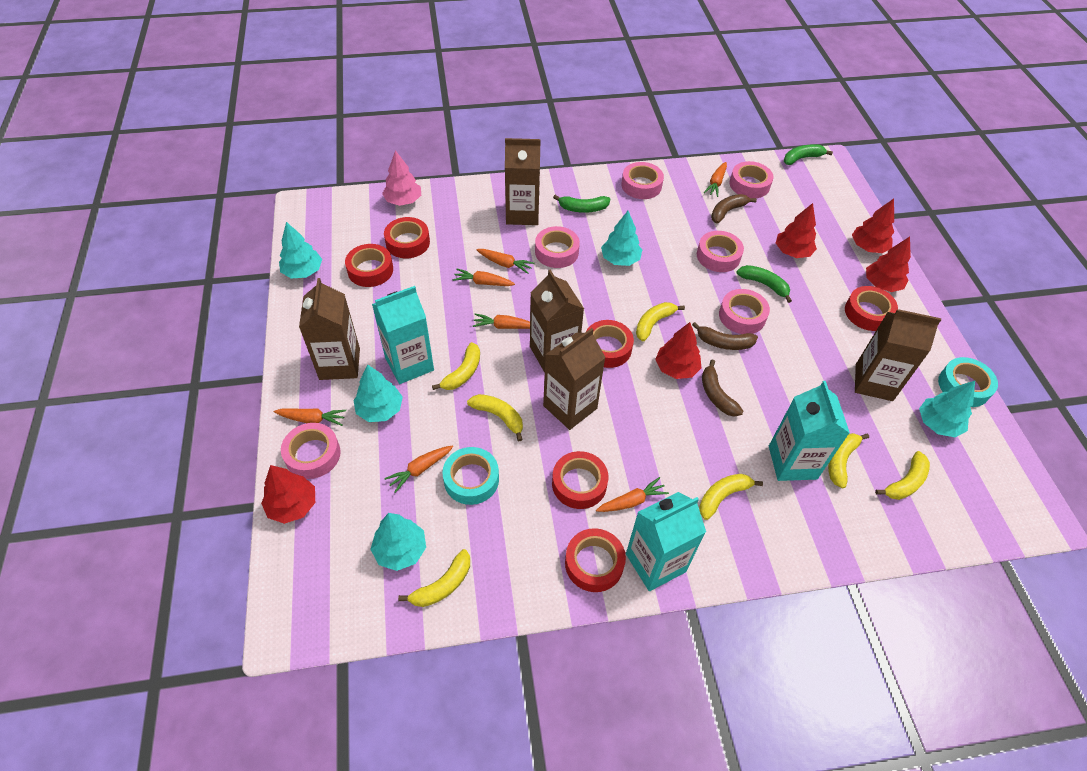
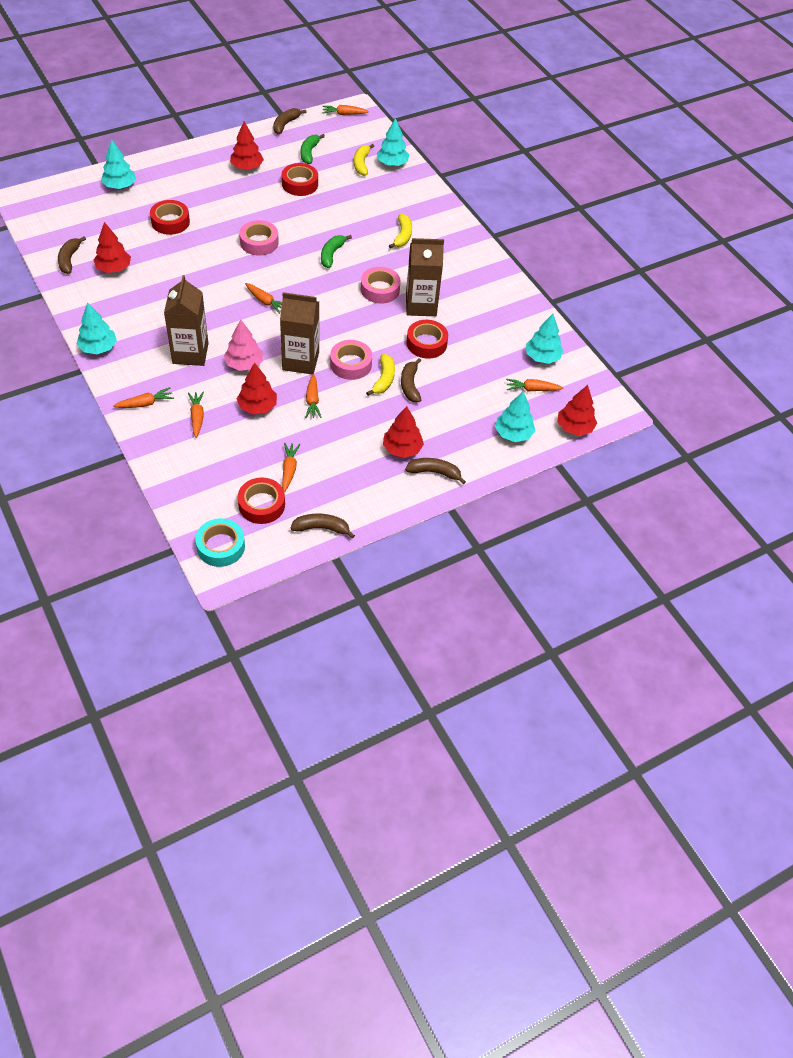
brown banana: 3 -> 5
brown carton: 5 -> 3
green banana: 3 -> 2
pink tape: 6 -> 3
red tape: 6 -> 4
turquoise carton: 3 -> 0
turquoise tape: 2 -> 1
yellow banana: 7 -> 3

